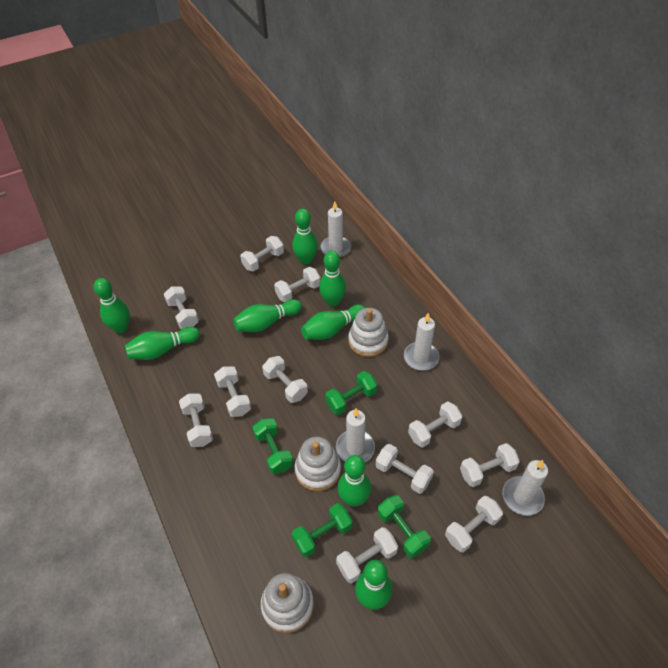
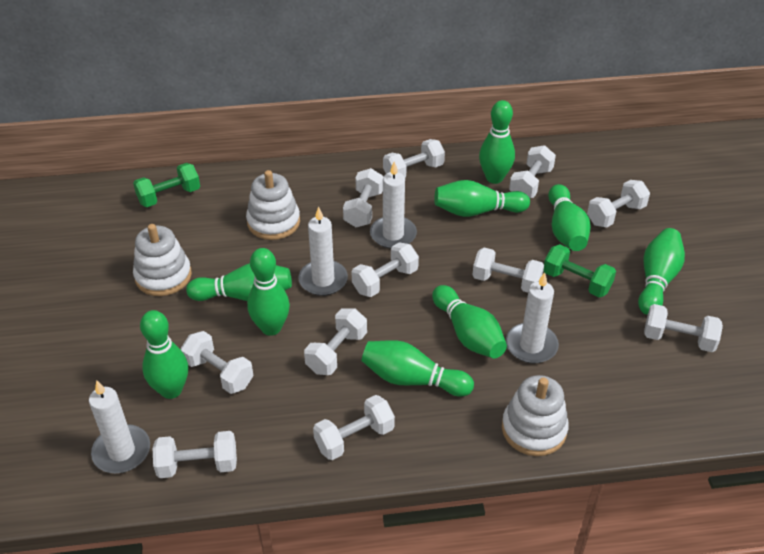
green bowling pin: 8 -> 9
green dumbbell: 4 -> 2

